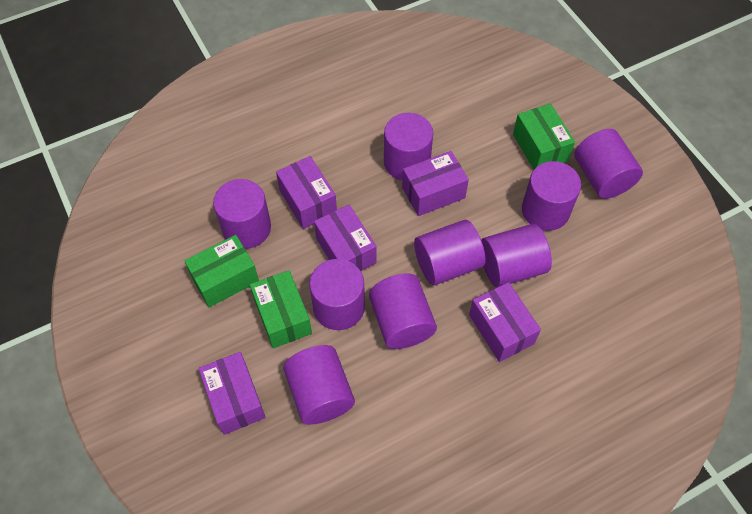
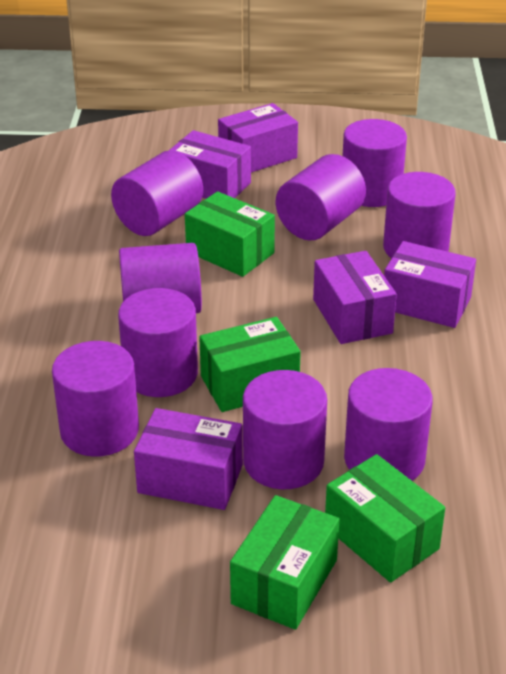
green box: 3 -> 4

